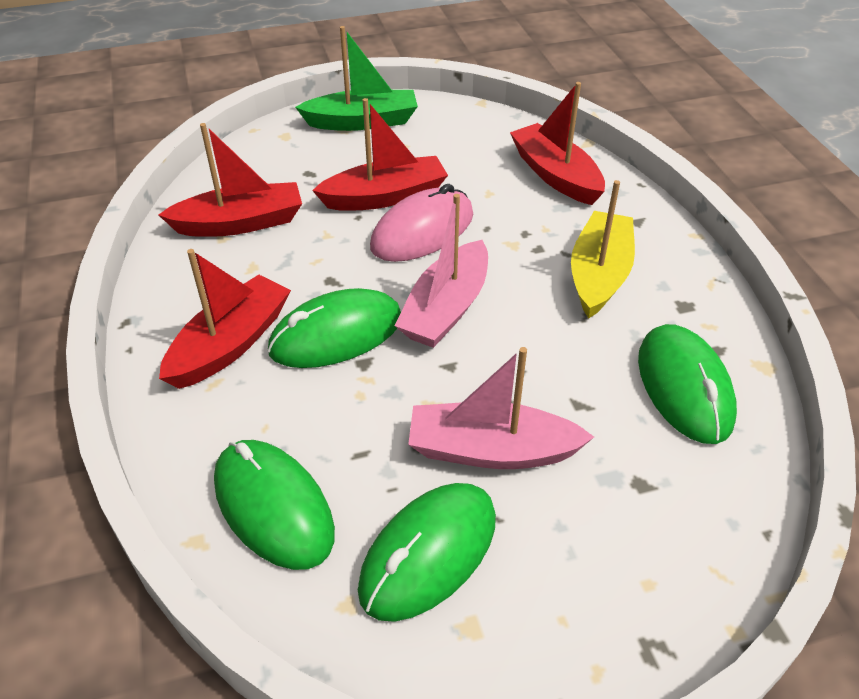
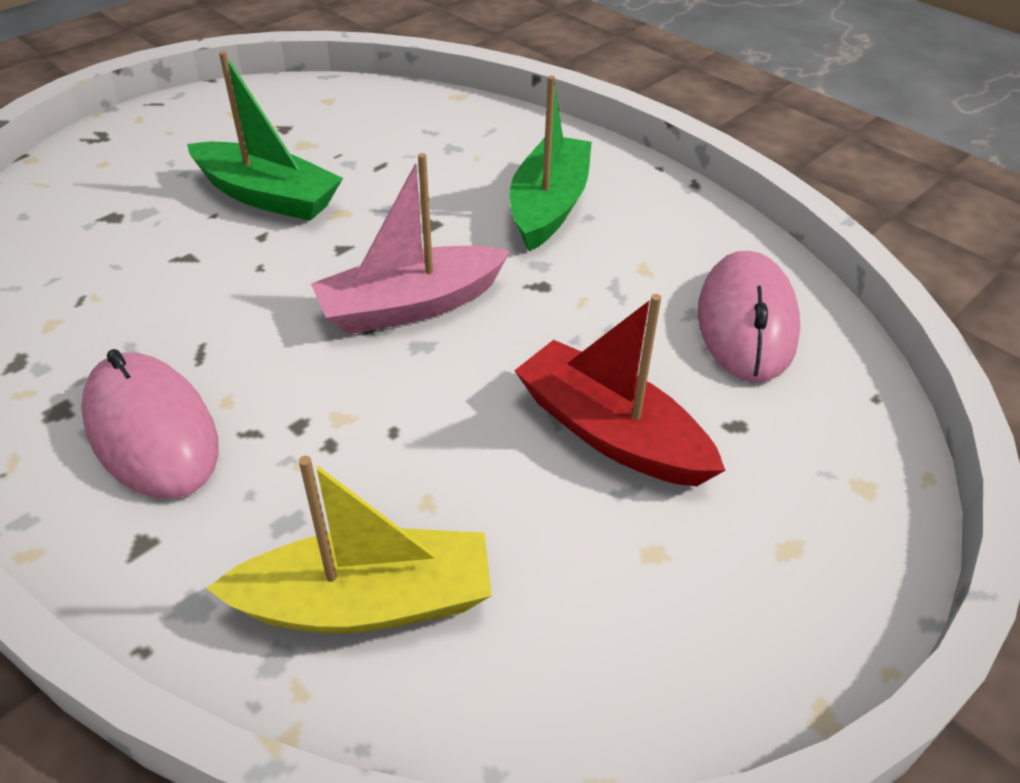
green boat: 1 -> 2
green mouse: 4 -> 0
pink boat: 2 -> 1
pink mouse: 1 -> 2
red boat: 4 -> 1

